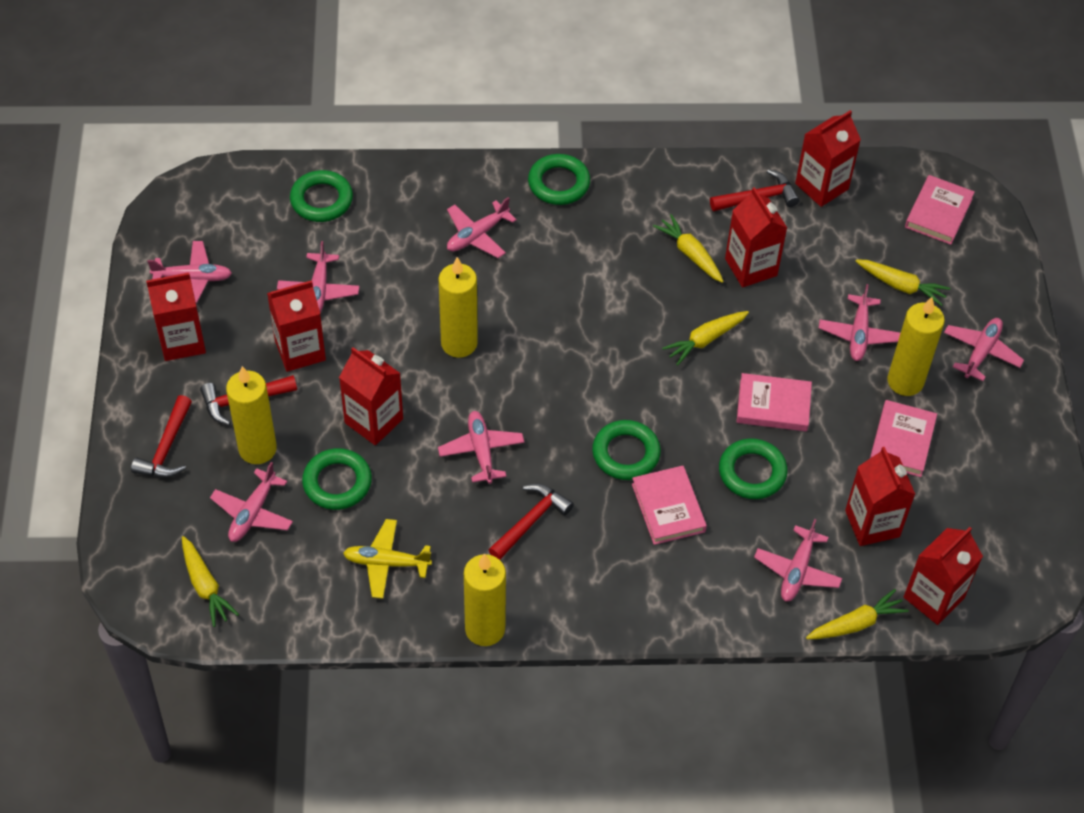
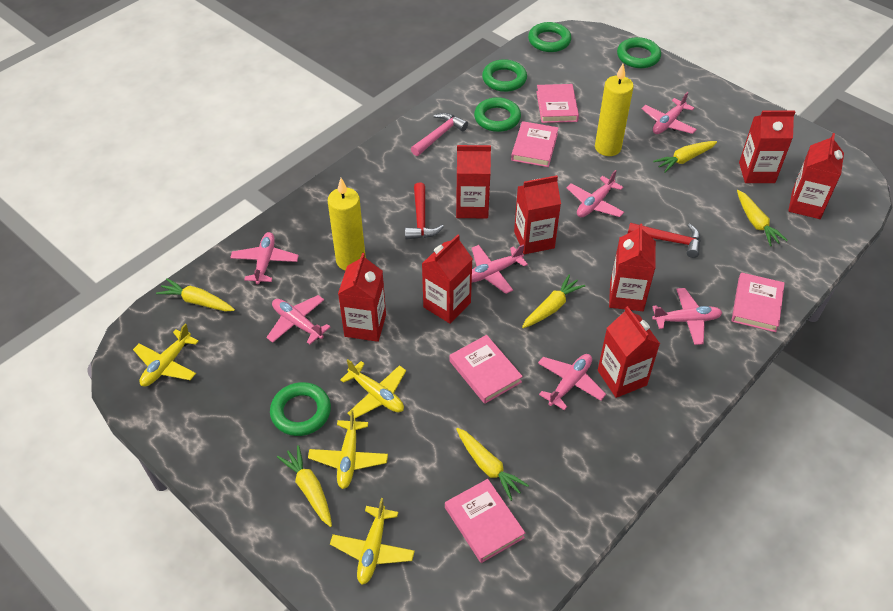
pink book: 4 -> 5
pink hammer: 0 -> 1
pink plane: 8 -> 7
red carton: 7 -> 8
red hammer: 4 -> 2
yellow candle: 4 -> 2
yellow carrot: 5 -> 6
yellow plane: 1 -> 4

